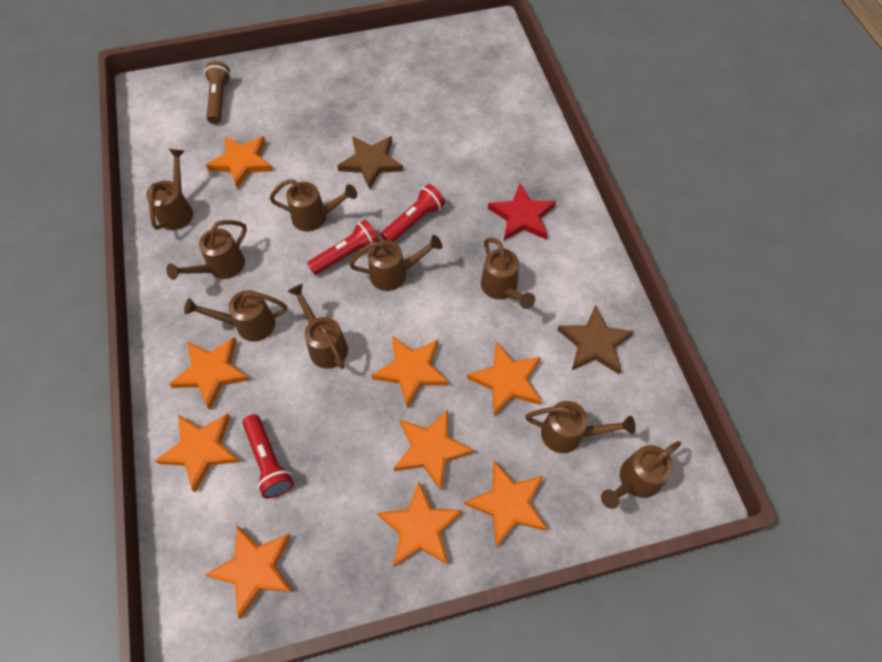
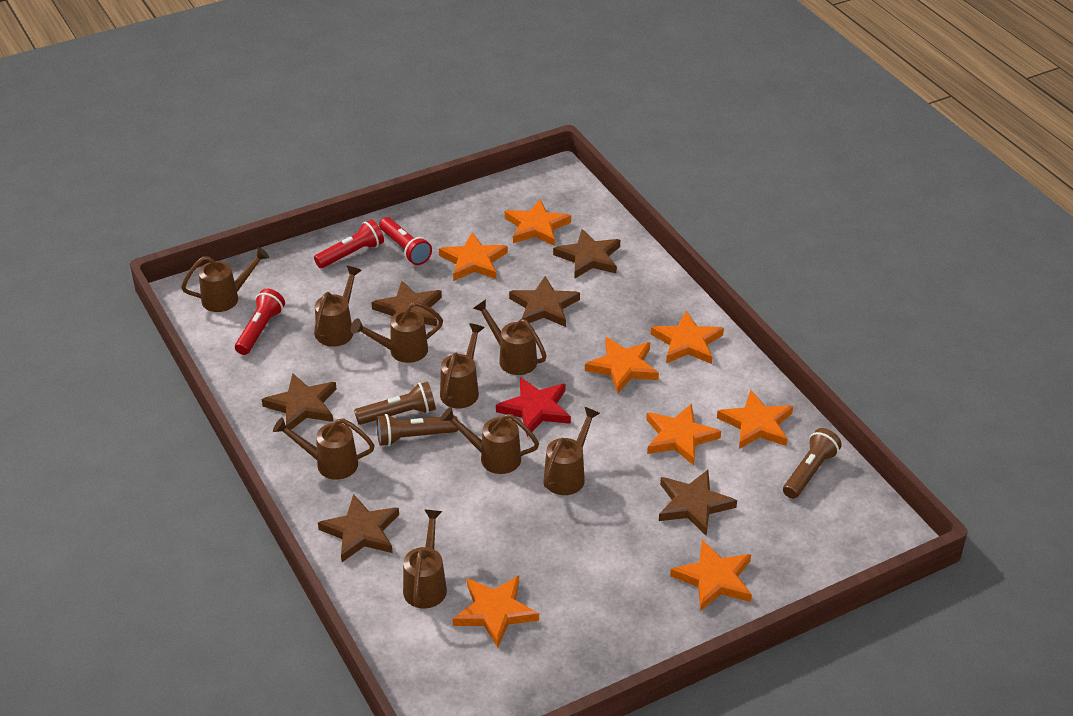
brown flashlight: 1 -> 3
brown star: 2 -> 6
orange star: 9 -> 8

